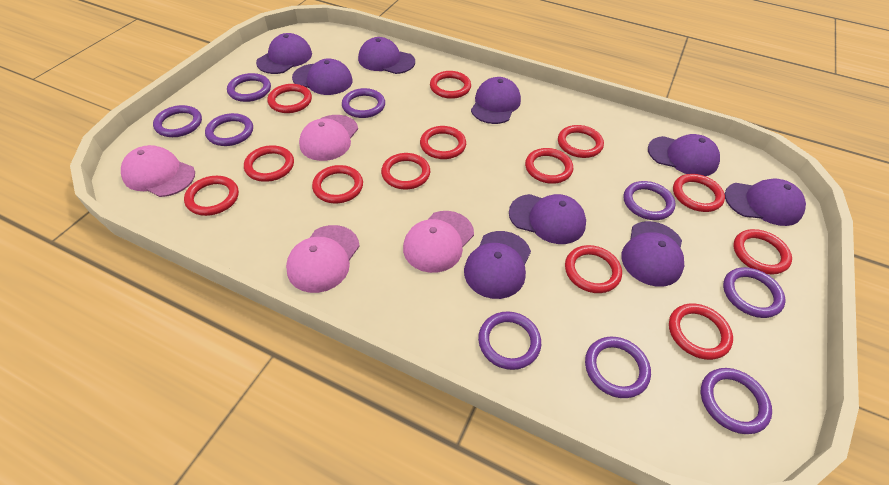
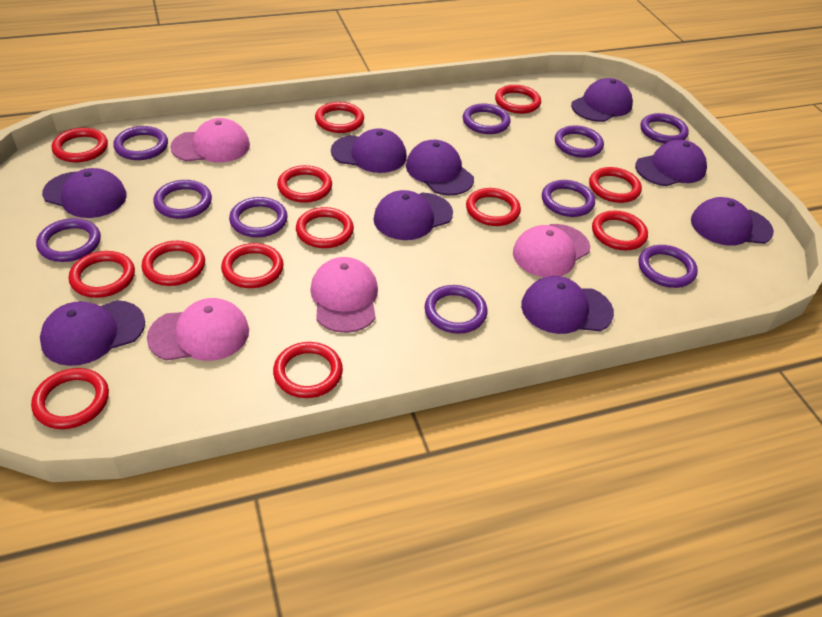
purple ring: 9 -> 10

